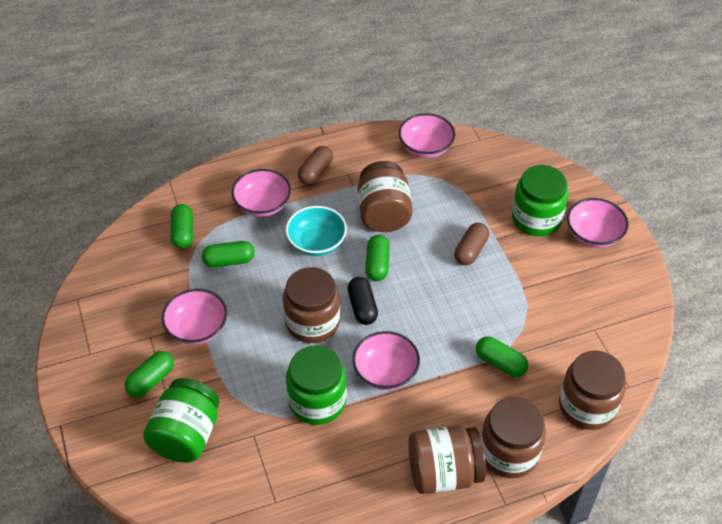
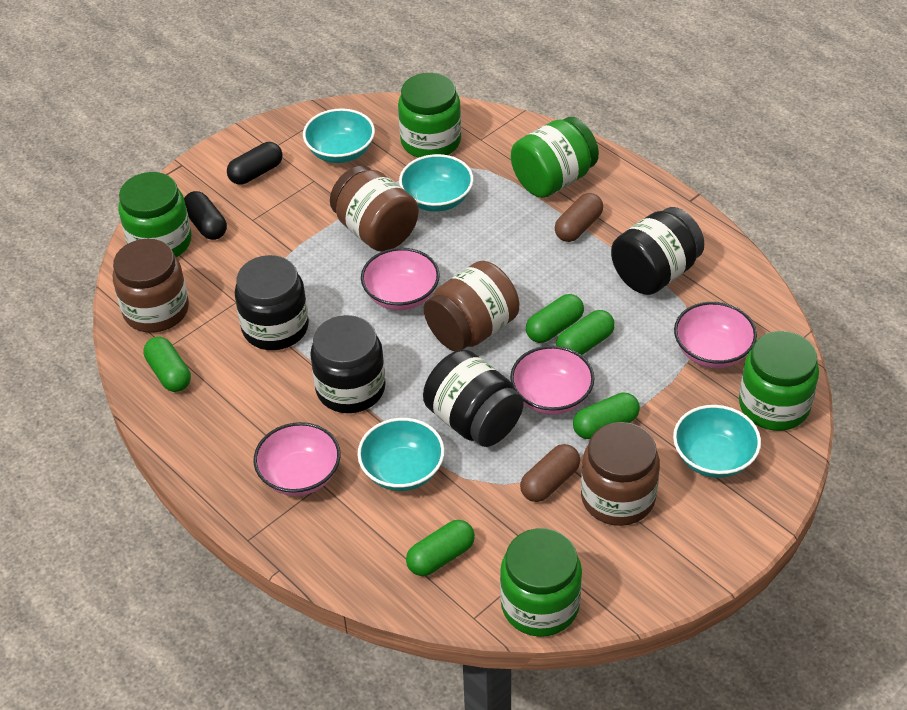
black capsule: 1 -> 2
black jar: 0 -> 4
brown jar: 5 -> 4
green jar: 3 -> 5
pink bowl: 5 -> 4
turquoise bowl: 1 -> 4

